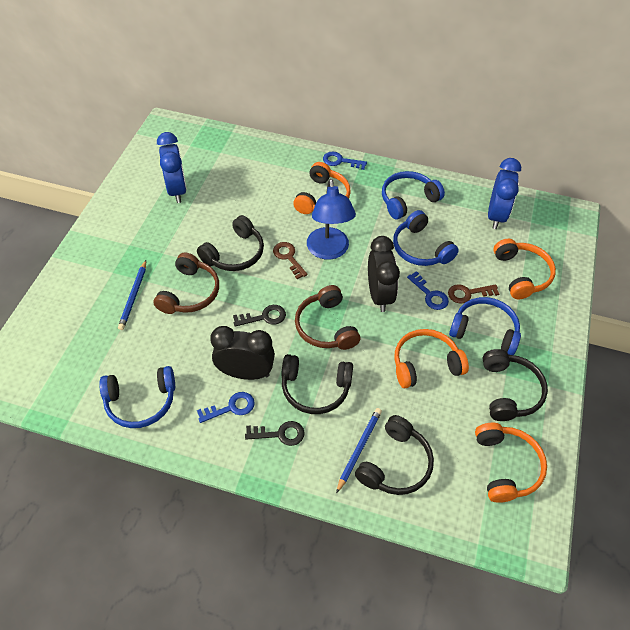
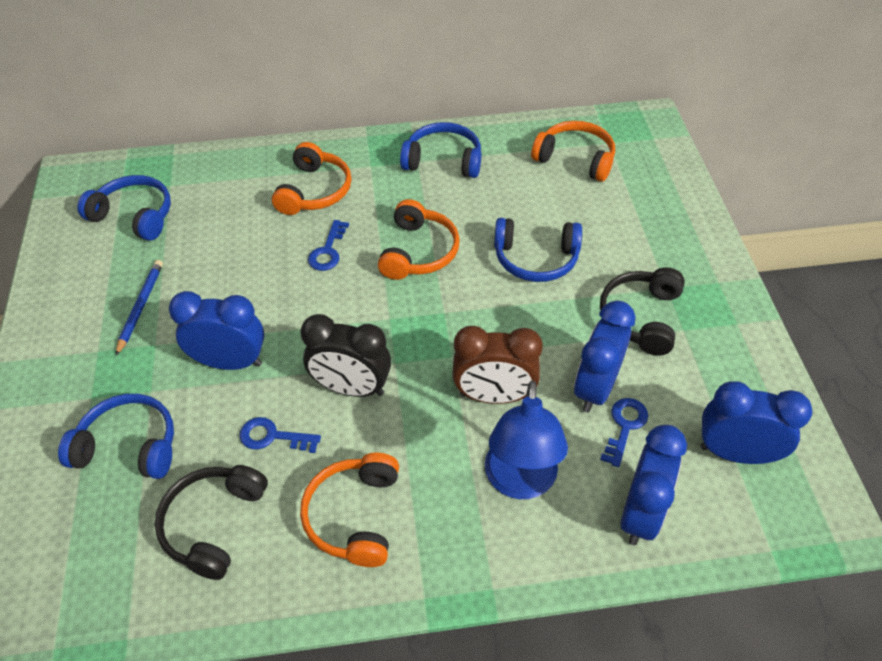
black clock: 2 -> 1
black headphones: 4 -> 2
black key: 2 -> 0
blue clock: 2 -> 4
blue pencil: 2 -> 1
brown clock: 0 -> 1
brown headphones: 2 -> 0
brown key: 2 -> 0

